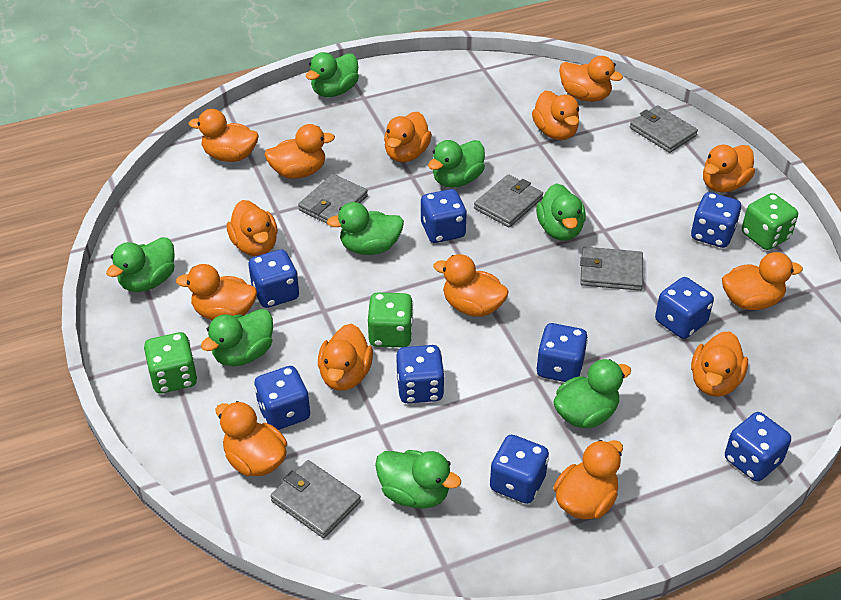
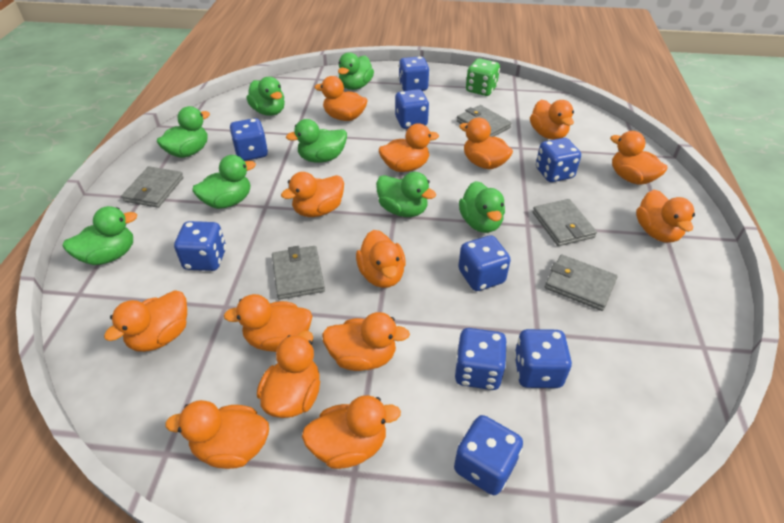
green dice: 3 -> 1

